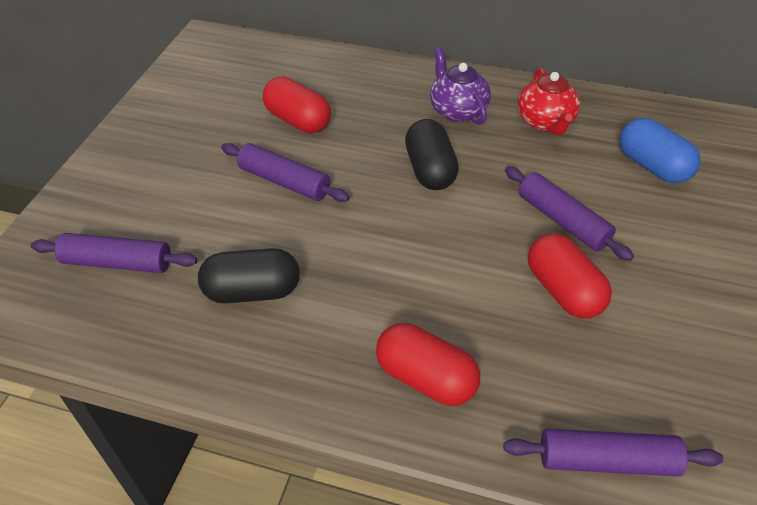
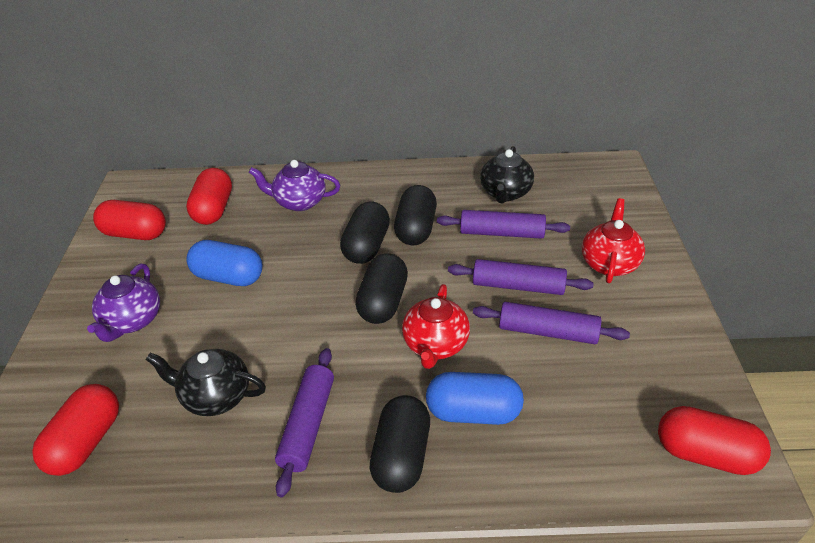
black capsule: 2 -> 4
black teapot: 0 -> 2
blue capsule: 1 -> 2
purple teapot: 1 -> 2
red capsule: 3 -> 4
red teapot: 1 -> 2

